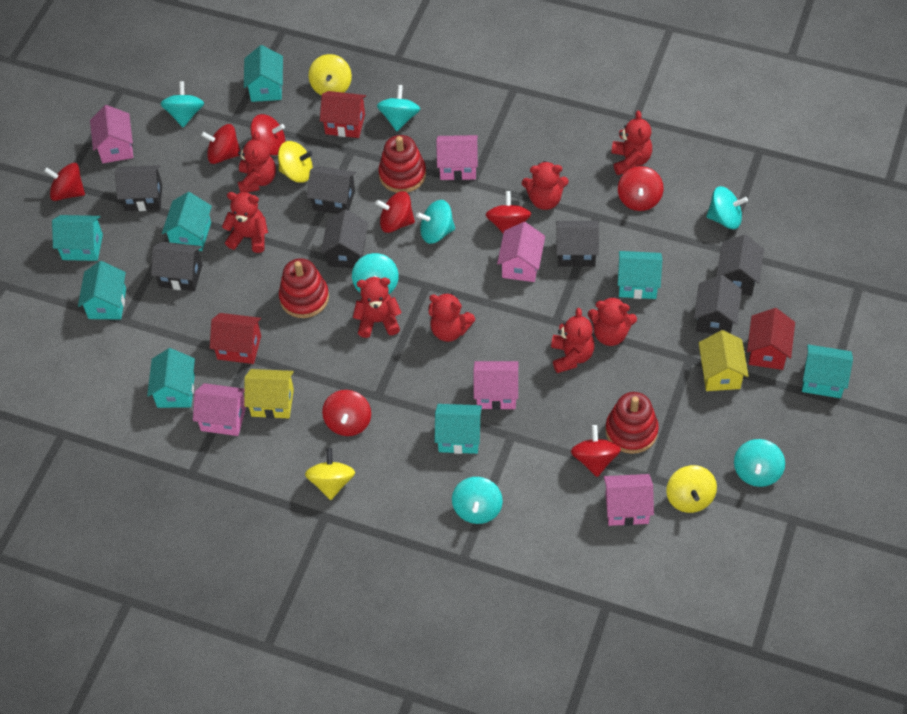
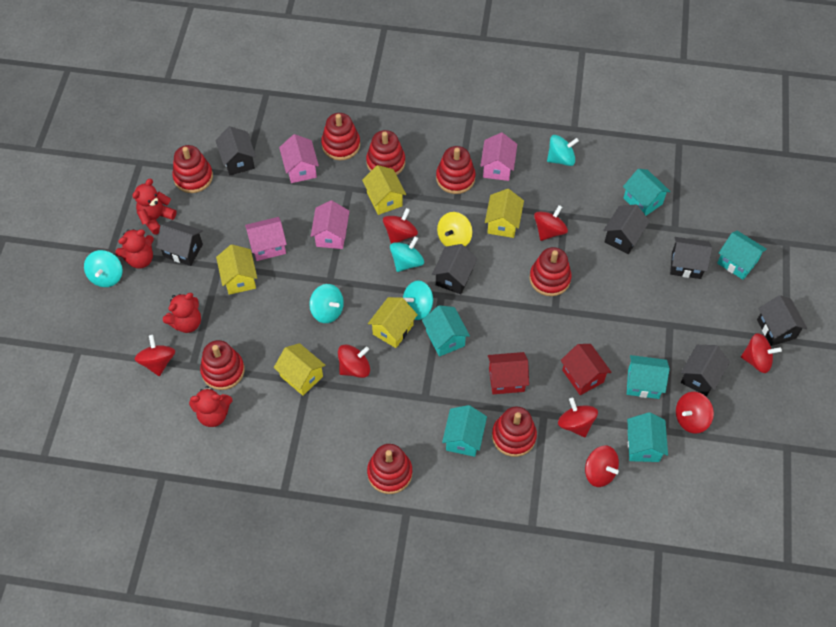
pink house: 6 -> 4
red house: 3 -> 2
red stacking toy: 3 -> 8
red teddy bear: 8 -> 4
turquoise house: 8 -> 6
turquoise spinning top: 7 -> 5
yellow house: 2 -> 5
yellow spinning top: 4 -> 1

